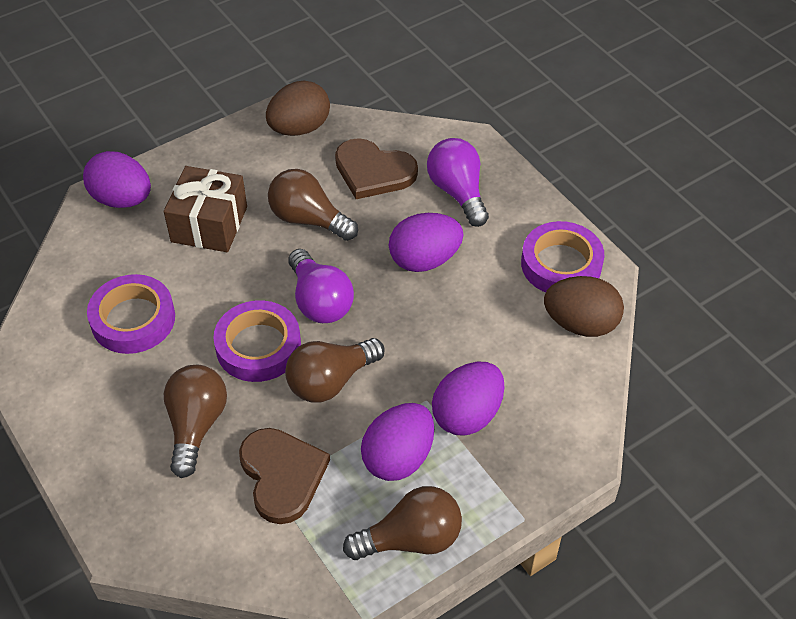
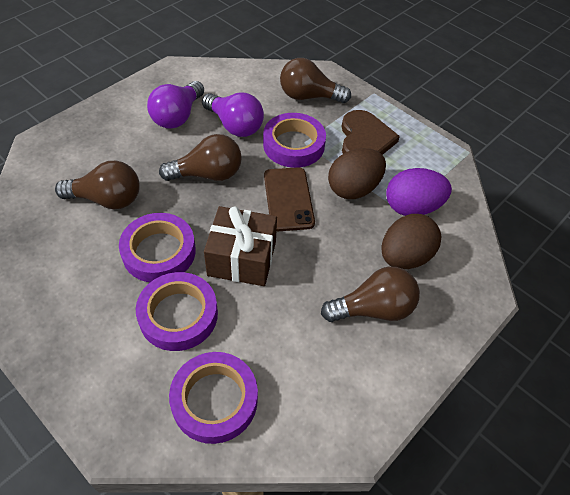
brown heart: 2 -> 1
brown phone: 0 -> 1
purple egg: 4 -> 1
purple tape: 3 -> 4

